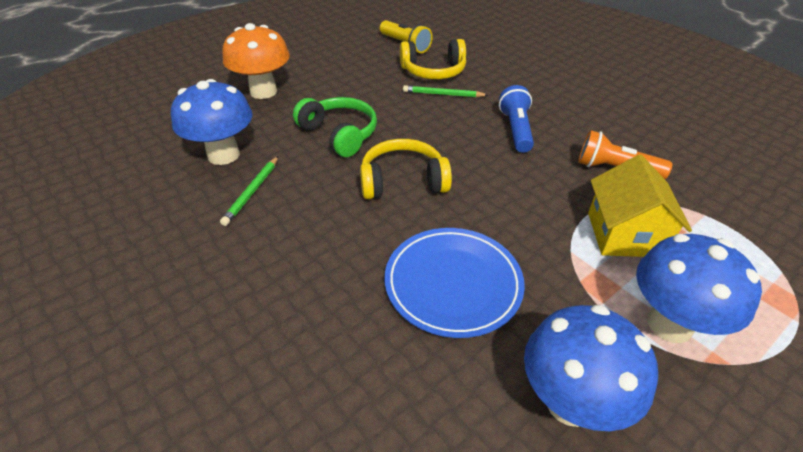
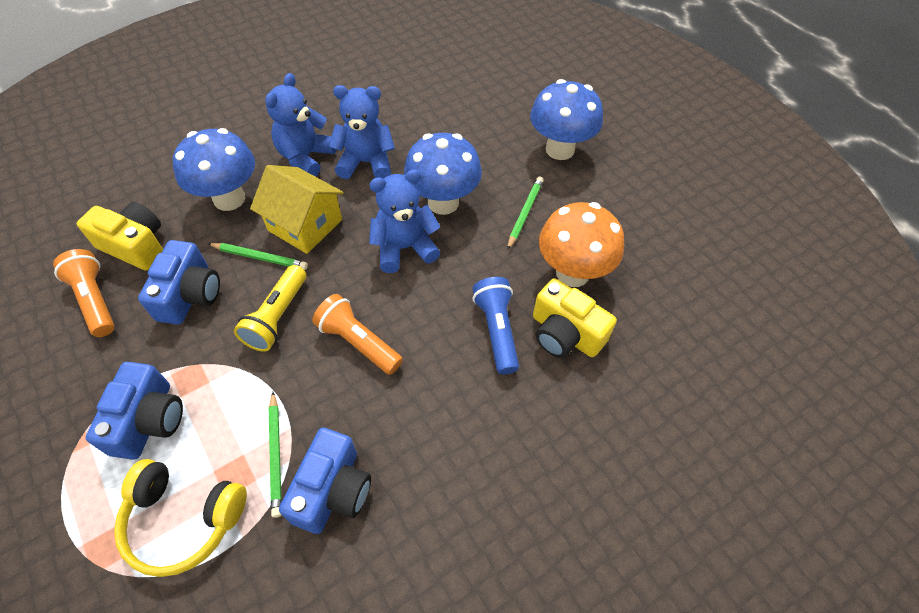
blue camera: 0 -> 3
blue plate: 1 -> 0
blue teddy bear: 0 -> 3
green headphones: 1 -> 0
green pencil: 2 -> 3
orange flashlight: 1 -> 2
yellow camera: 0 -> 2
yellow headphones: 2 -> 1

